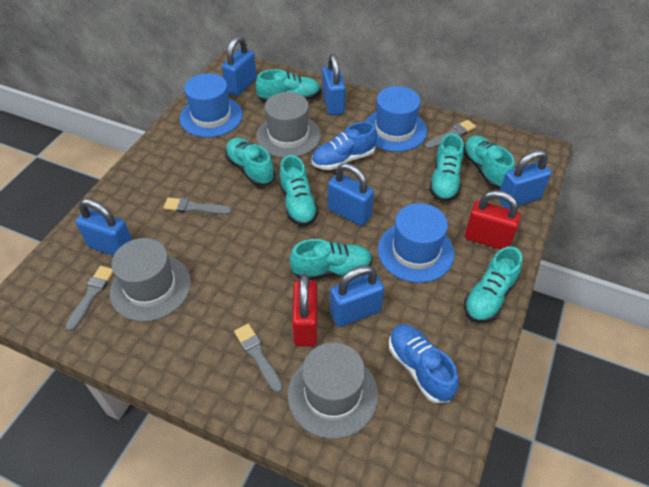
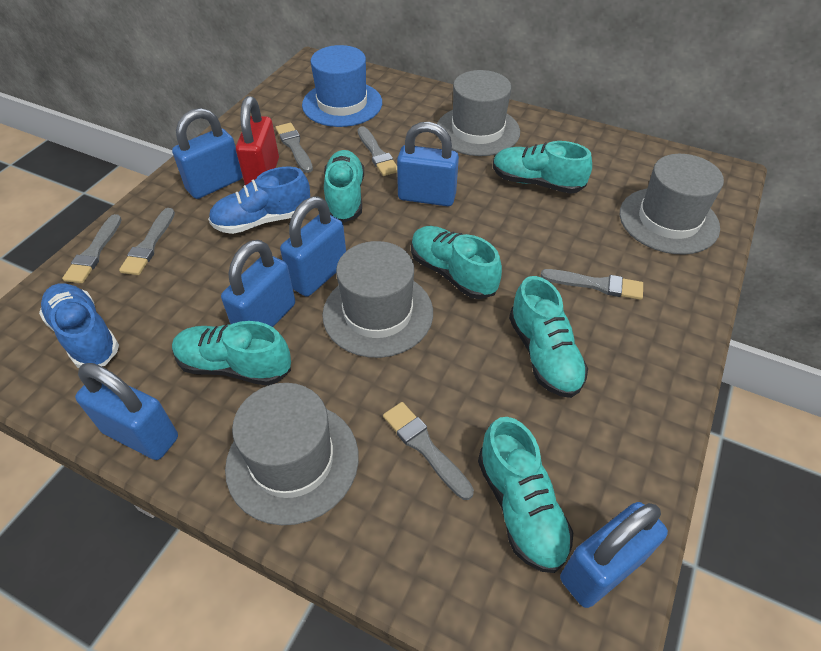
blue hat: 3 -> 1
grey brush: 4 -> 6
grey hat: 3 -> 4
red padlock: 2 -> 1
turquoise shoe: 7 -> 6

